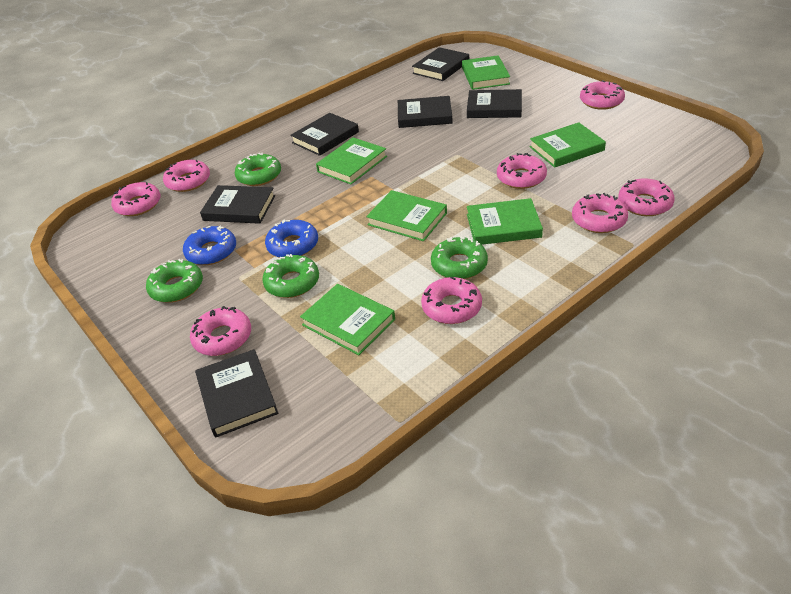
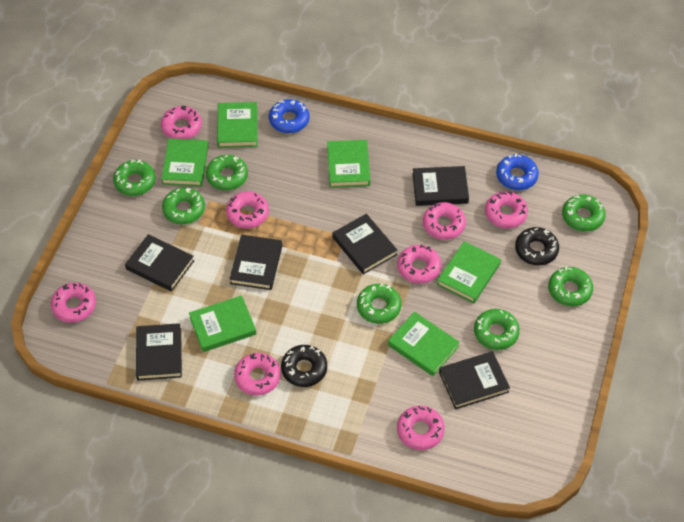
black donut: 0 -> 2
green donut: 4 -> 7

